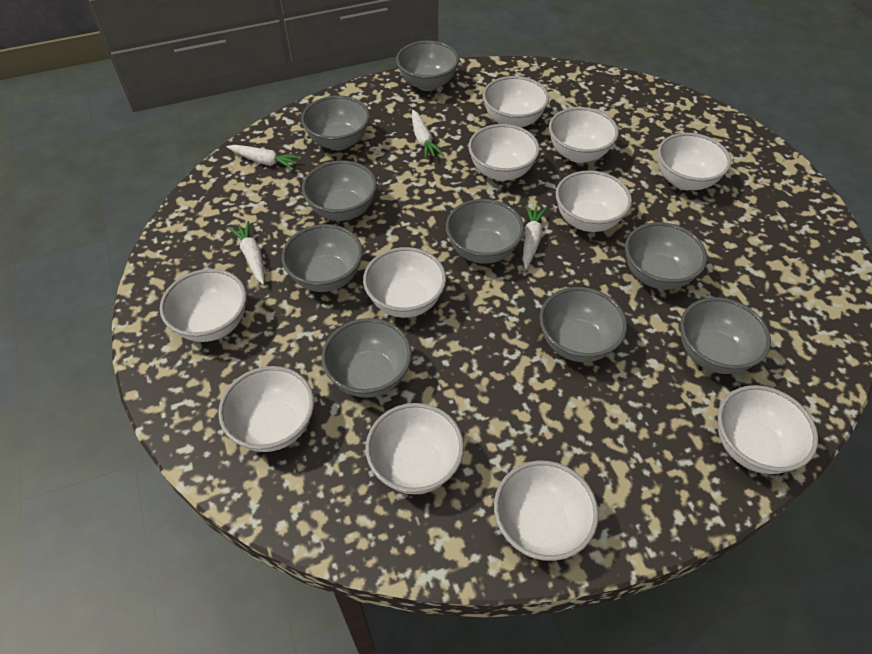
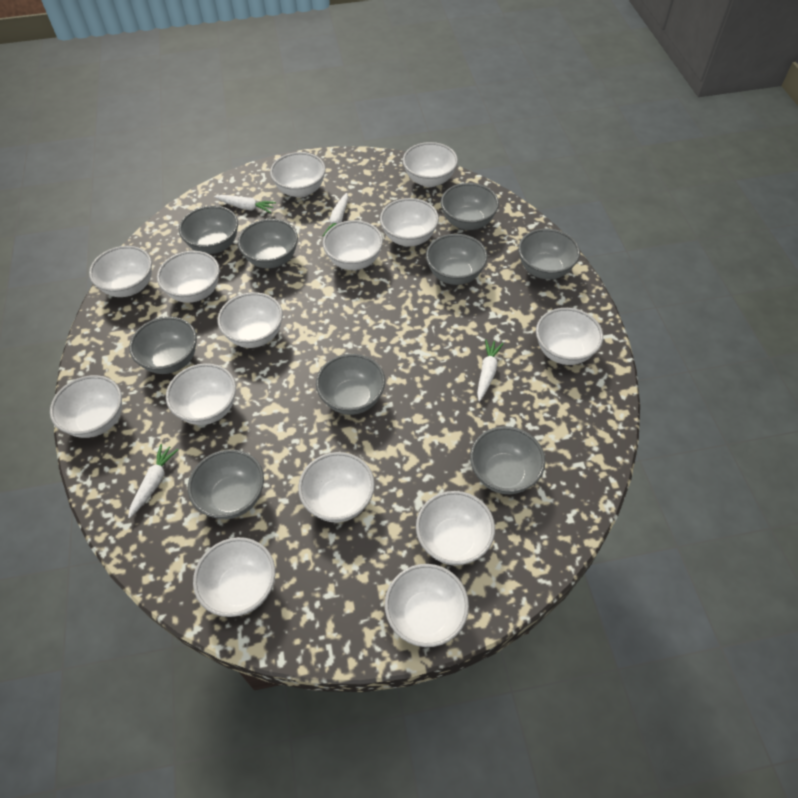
white bowl: 11 -> 14

